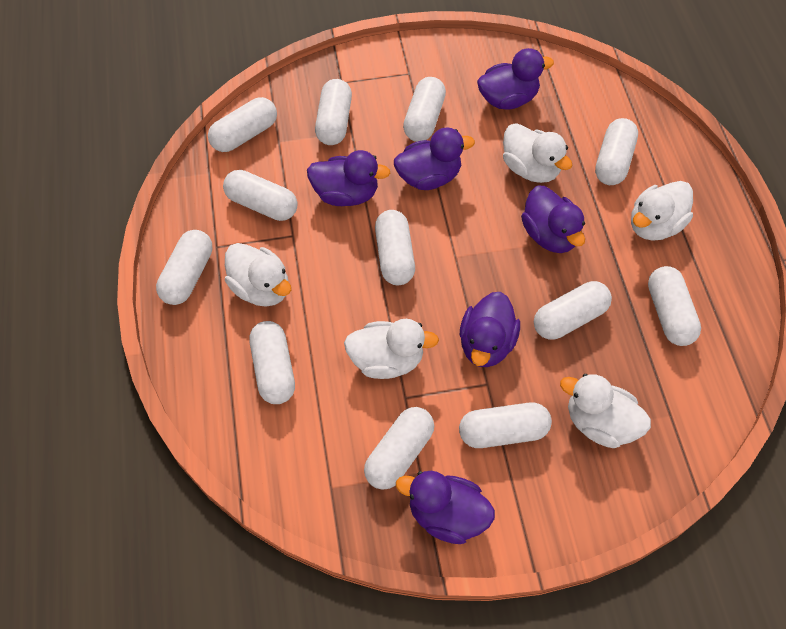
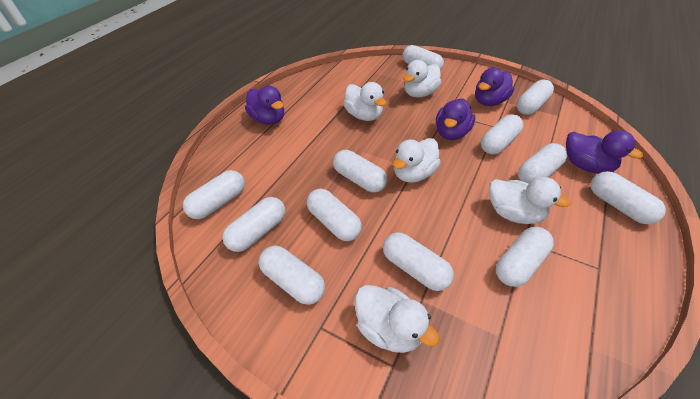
purple duck: 6 -> 4

